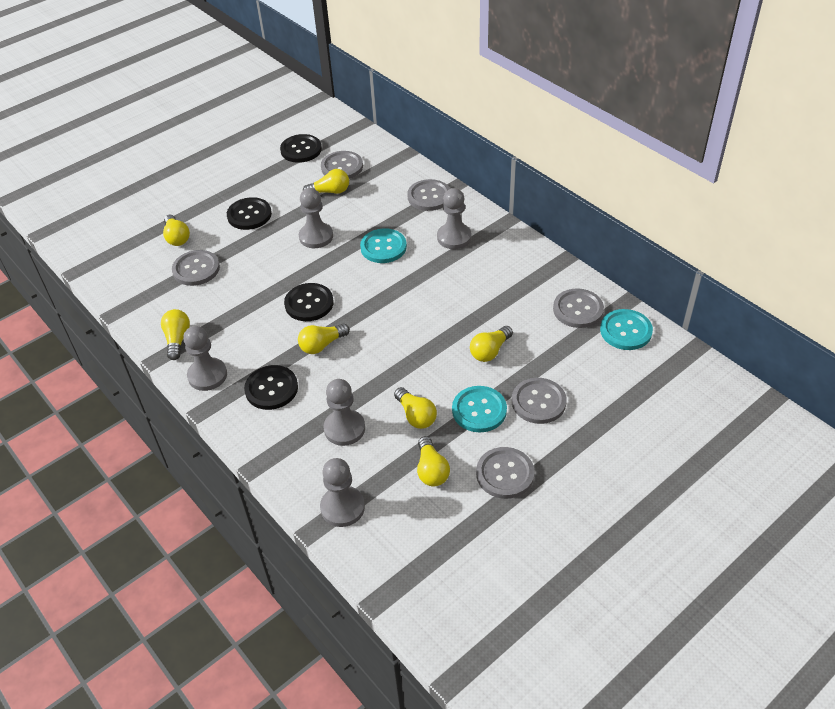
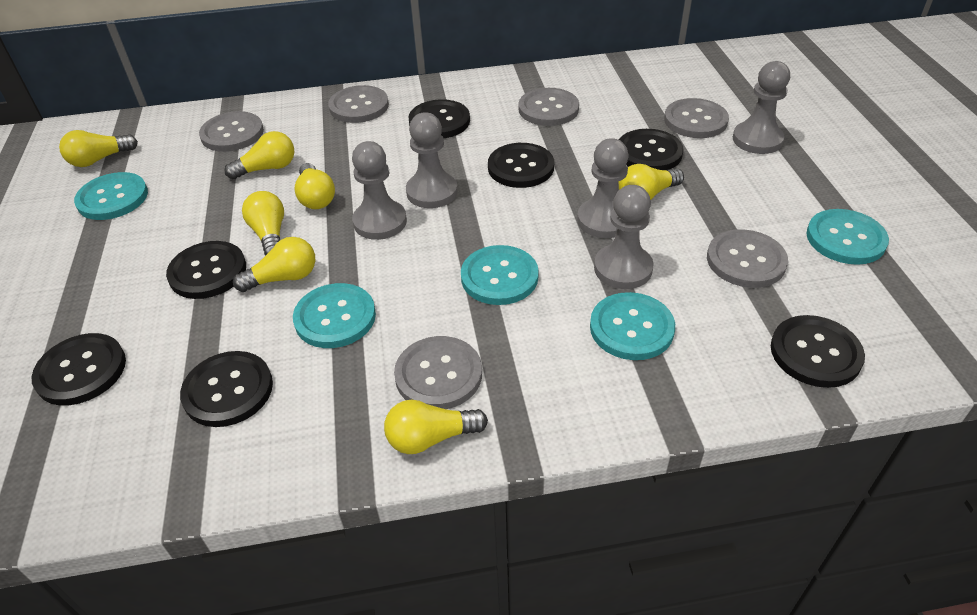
black button: 4 -> 7
turquoise button: 3 -> 5

